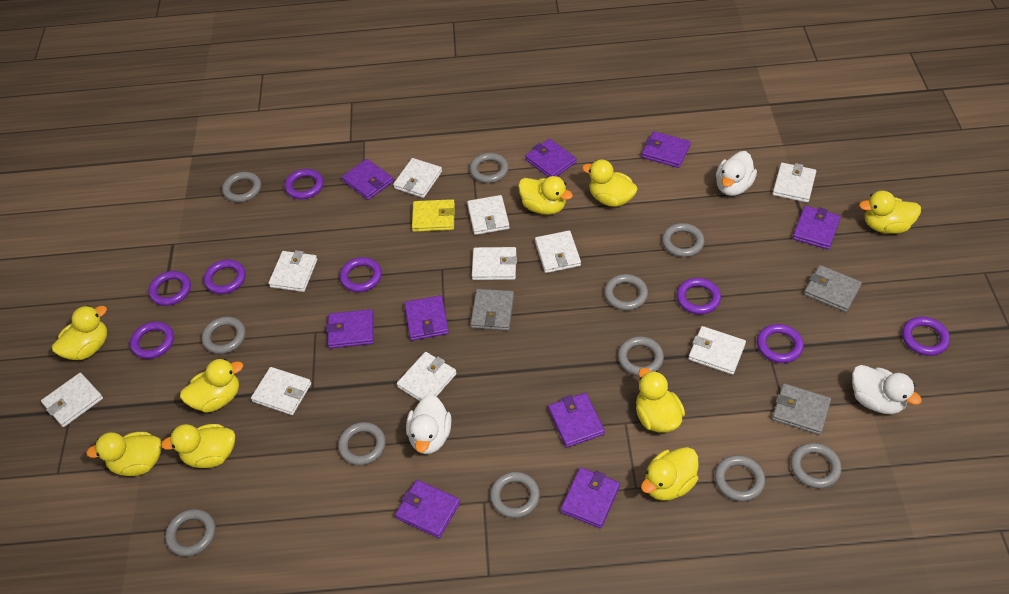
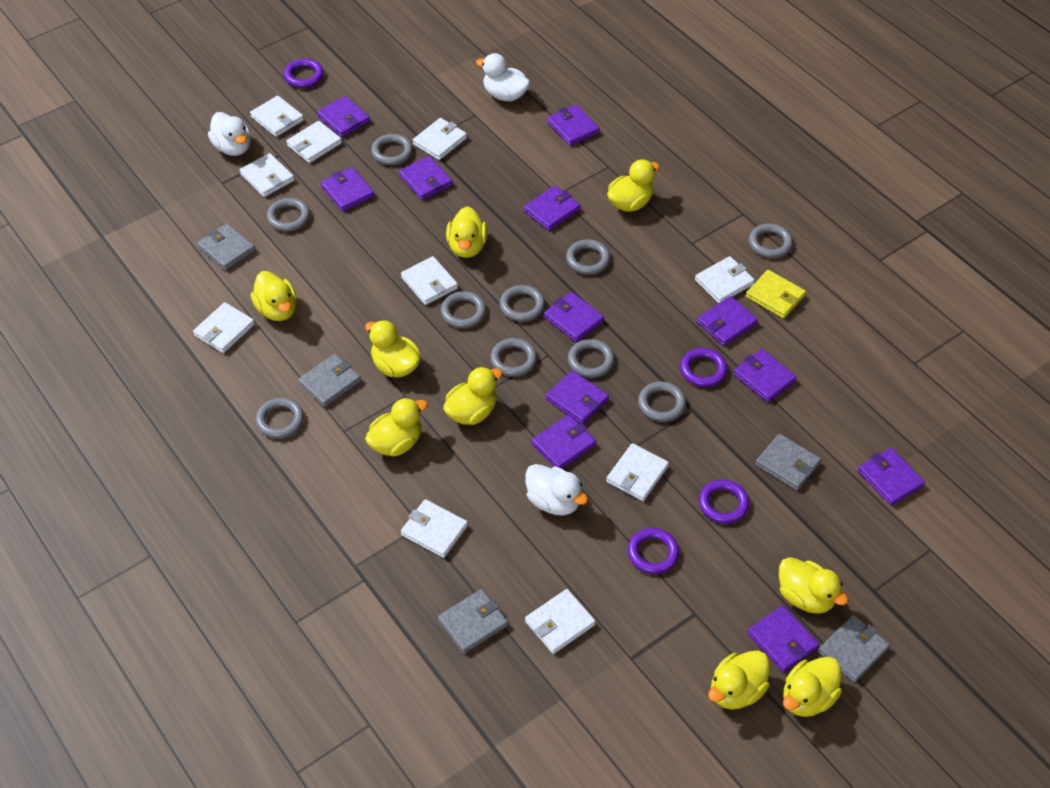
grey ring: 11 -> 10
grey wallet: 3 -> 5
purple ring: 8 -> 4
purple wallet: 9 -> 12

